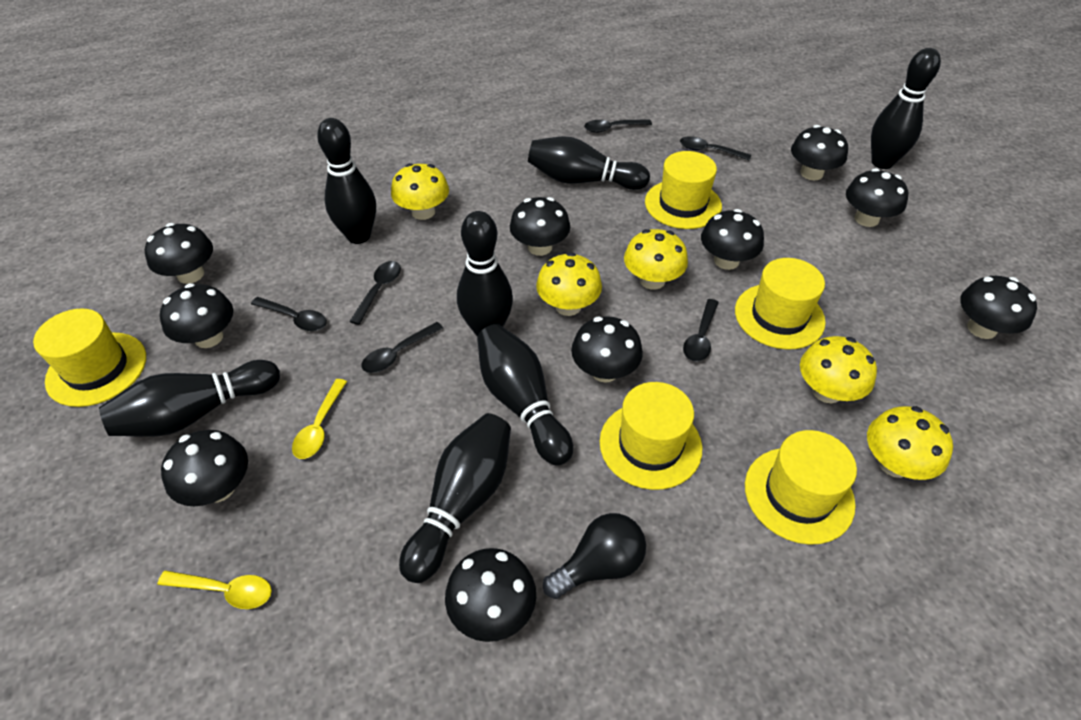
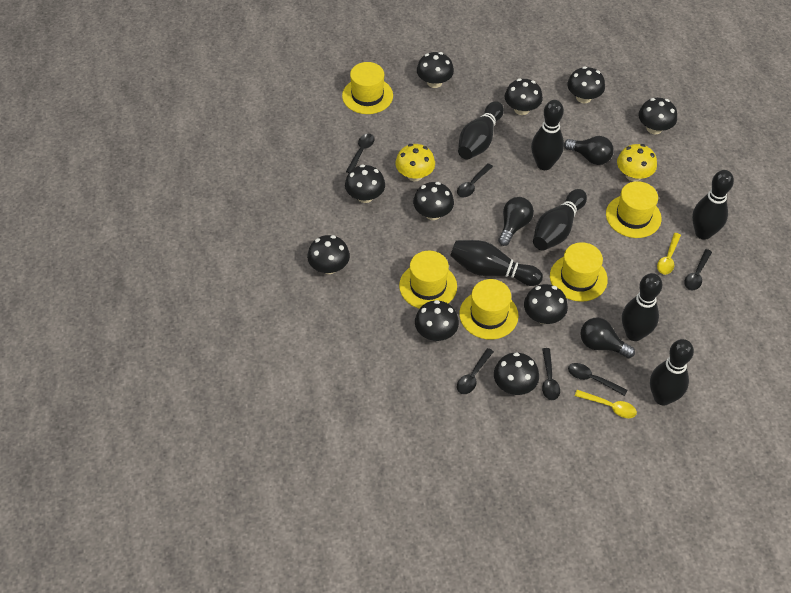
black light bulb: 1 -> 3
yellow mushroom: 5 -> 2

